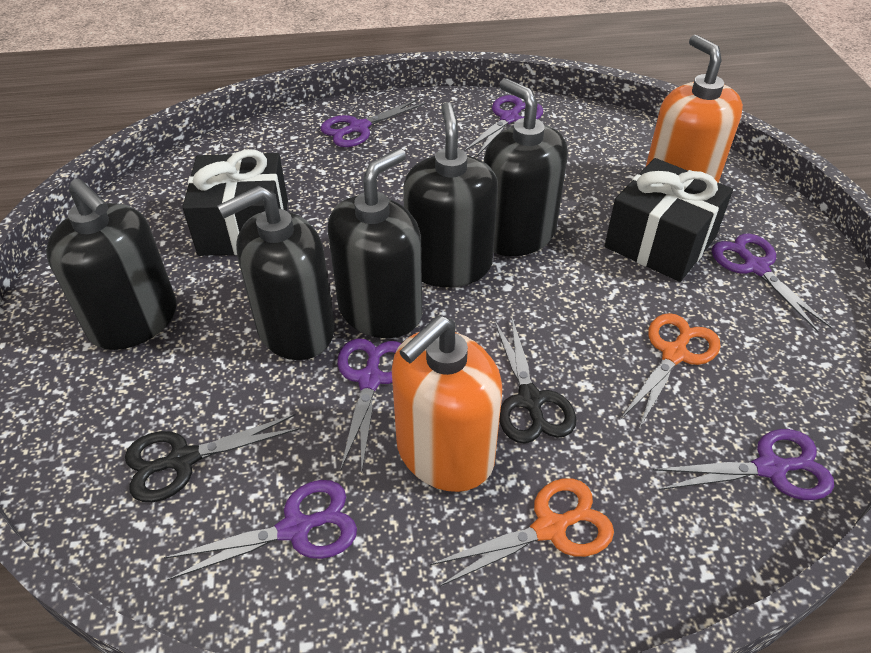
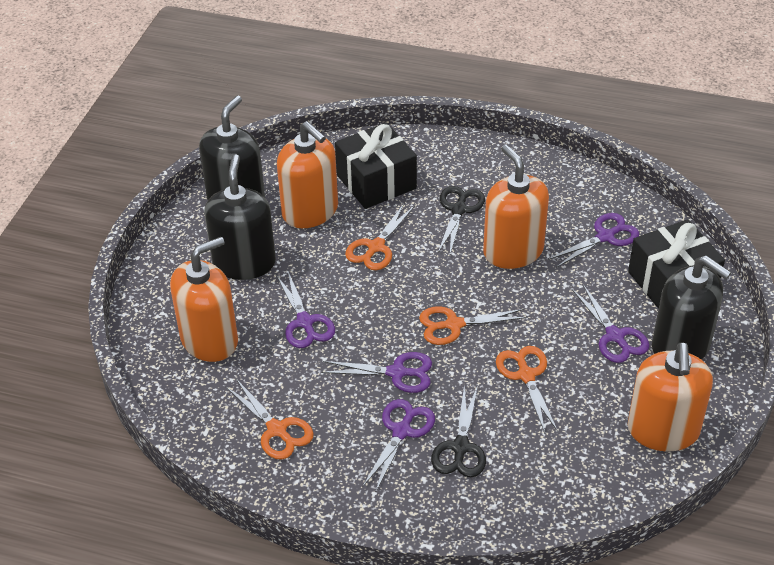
black soap dispenser: 5 -> 3
orange scissors: 2 -> 4
orange soap dispenser: 2 -> 4
purple scissors: 6 -> 5

